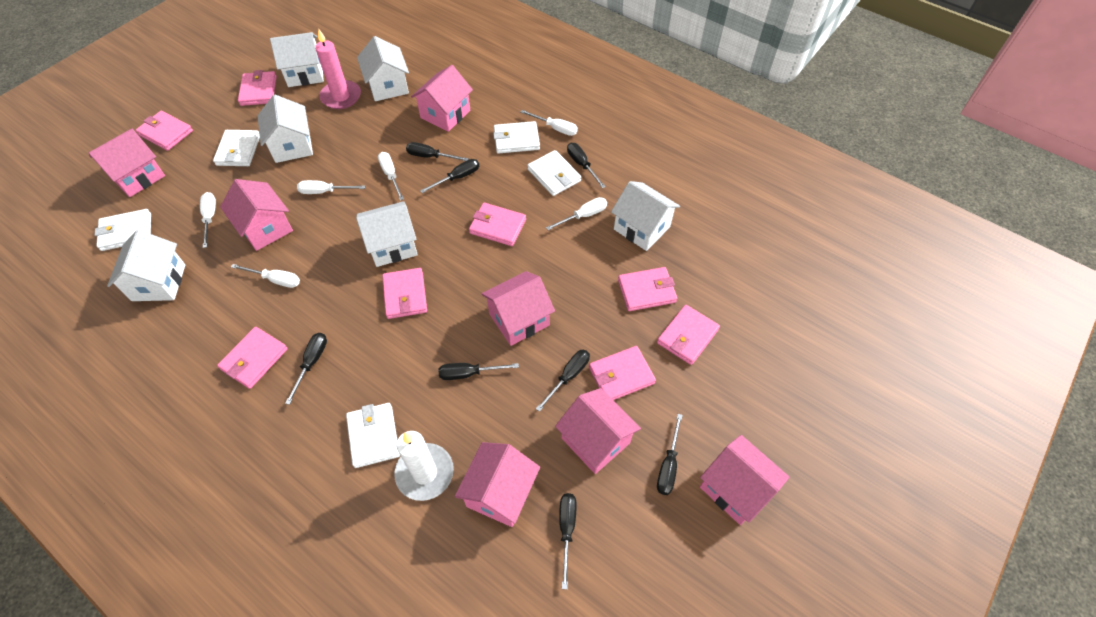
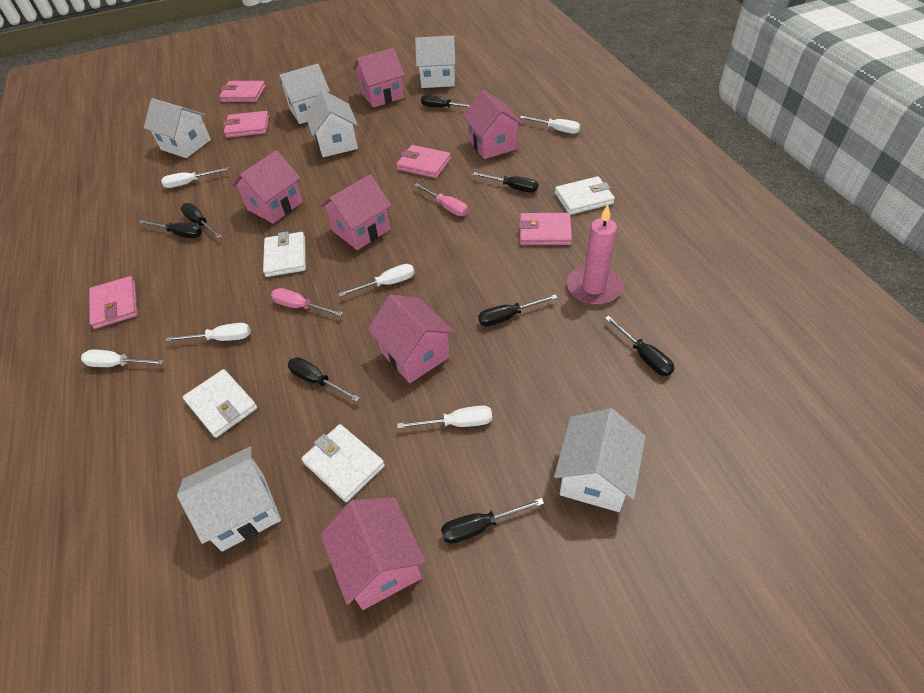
pink house: 7 -> 6
pink screwdriver: 0 -> 2
pink wallet: 8 -> 5
white candle: 1 -> 0
white wallet: 5 -> 4

